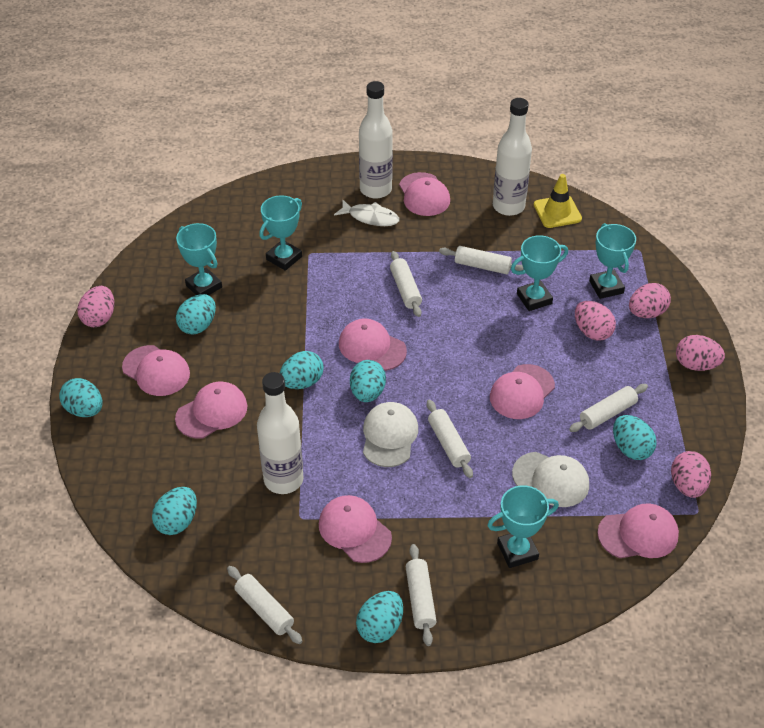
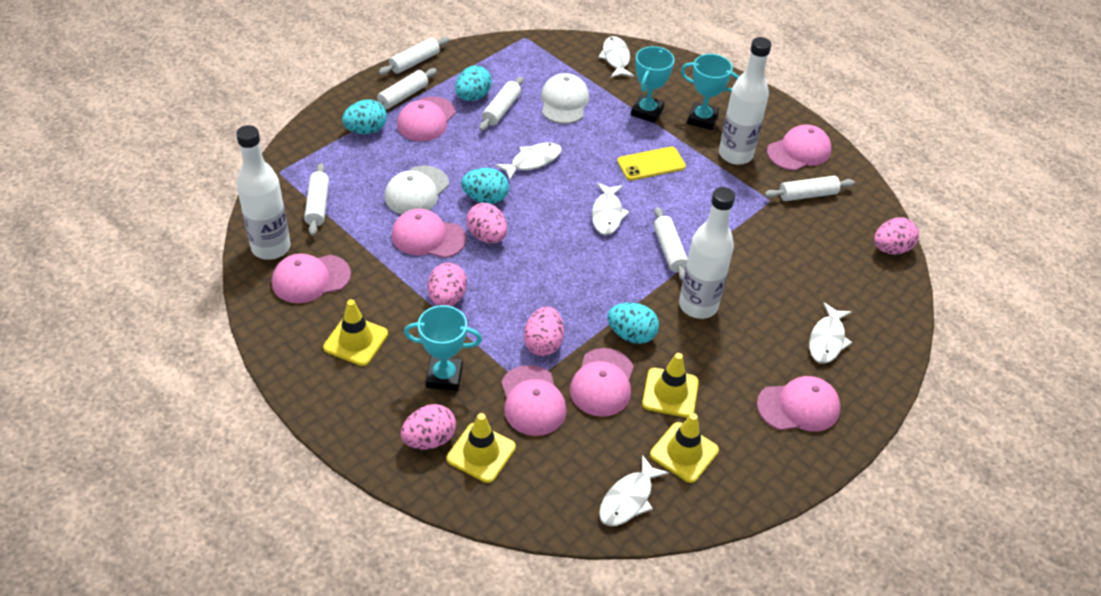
turquoise egg: 7 -> 4
turquoise trophy: 5 -> 3
white fish: 1 -> 5
yellow phone: 0 -> 1
yellow traffic cone: 1 -> 4

